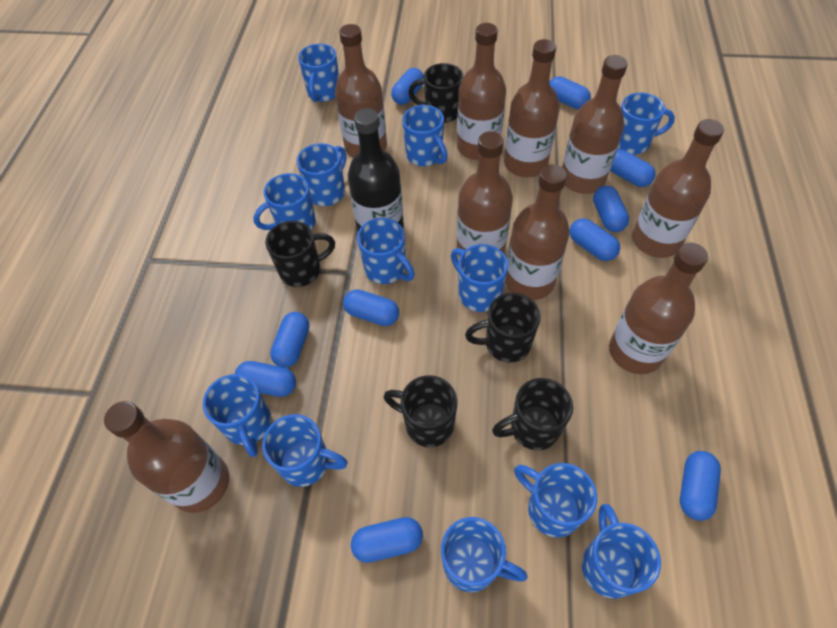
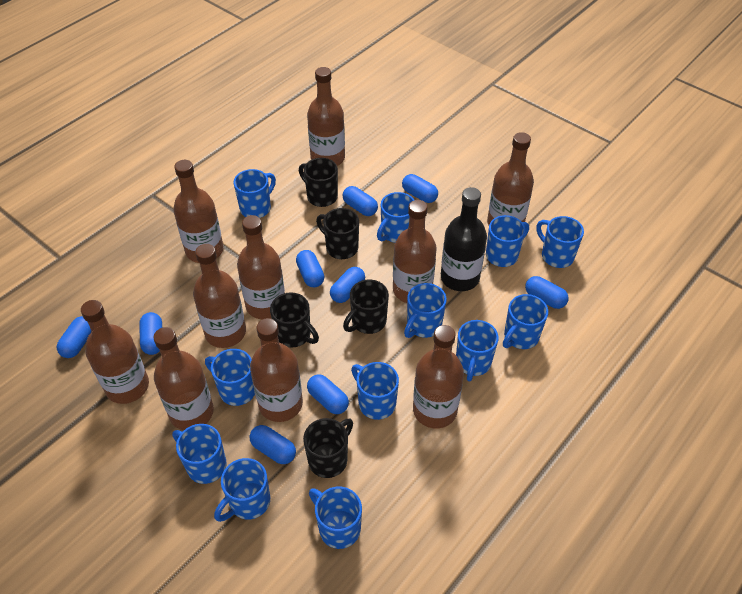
blue capsule: 10 -> 9
brown bottle: 9 -> 10

